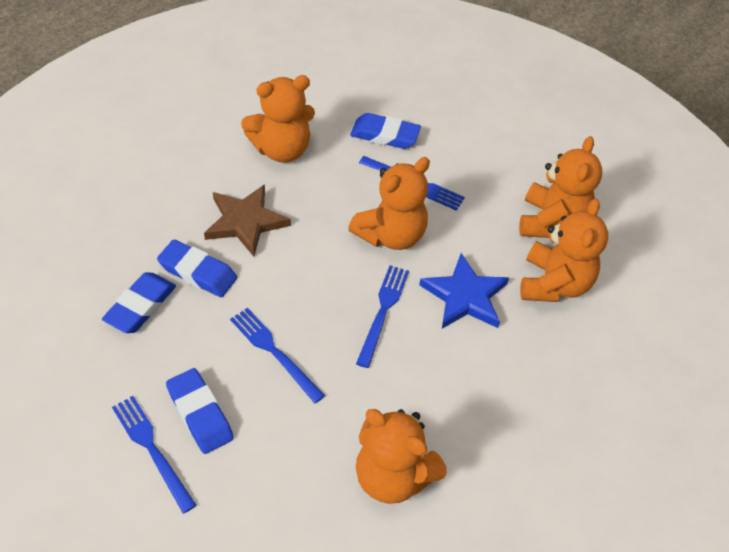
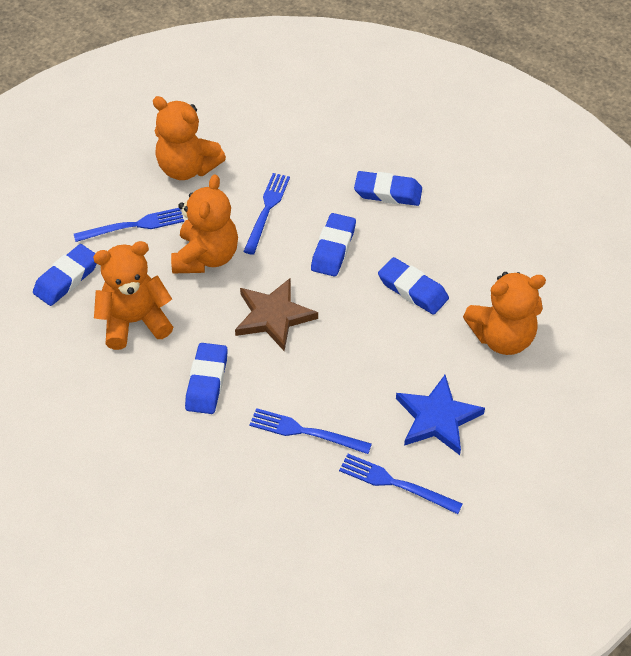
blue eraser: 4 -> 5
orange teddy bear: 5 -> 4

